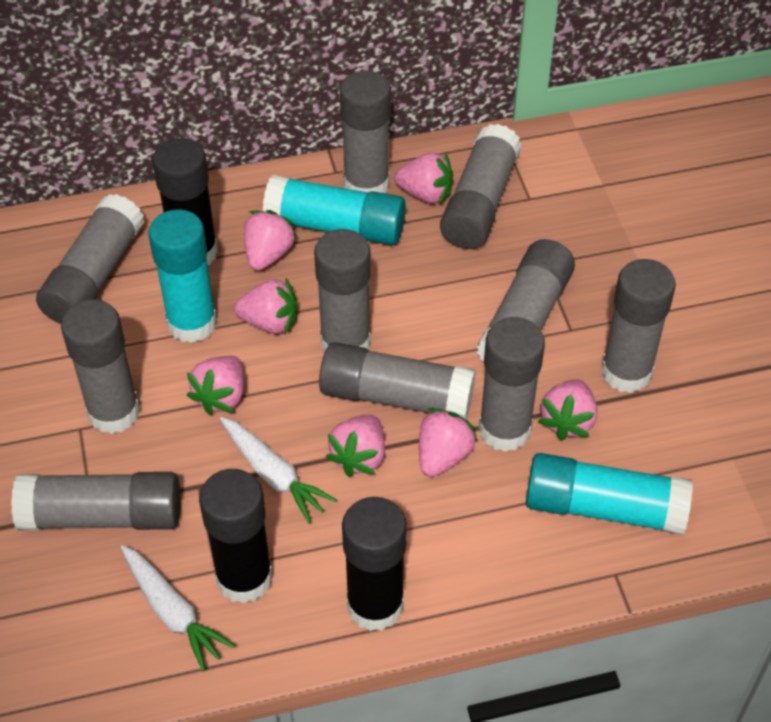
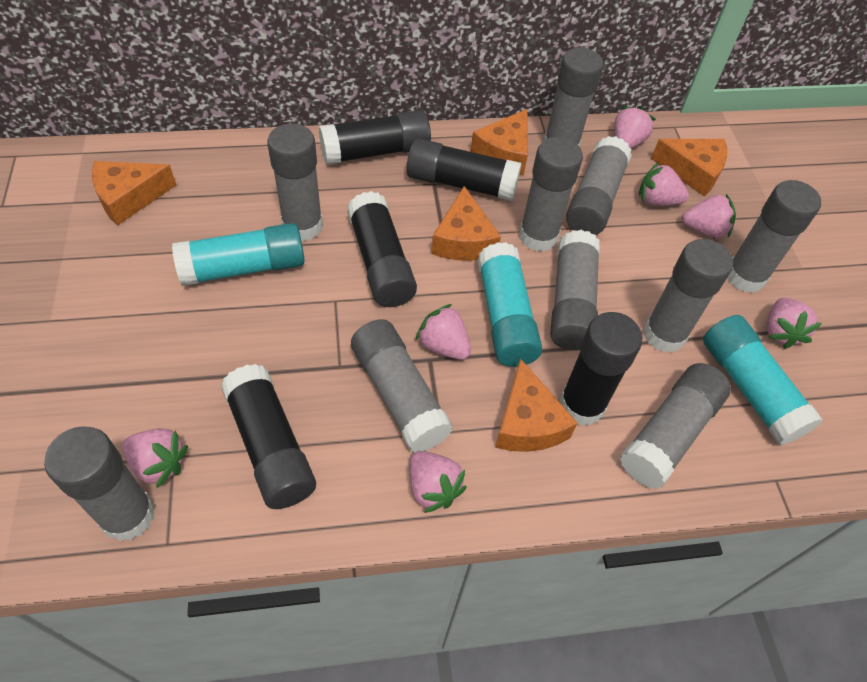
black glue stick: 3 -> 5
orange cheese: 0 -> 5
white carrot: 2 -> 0

